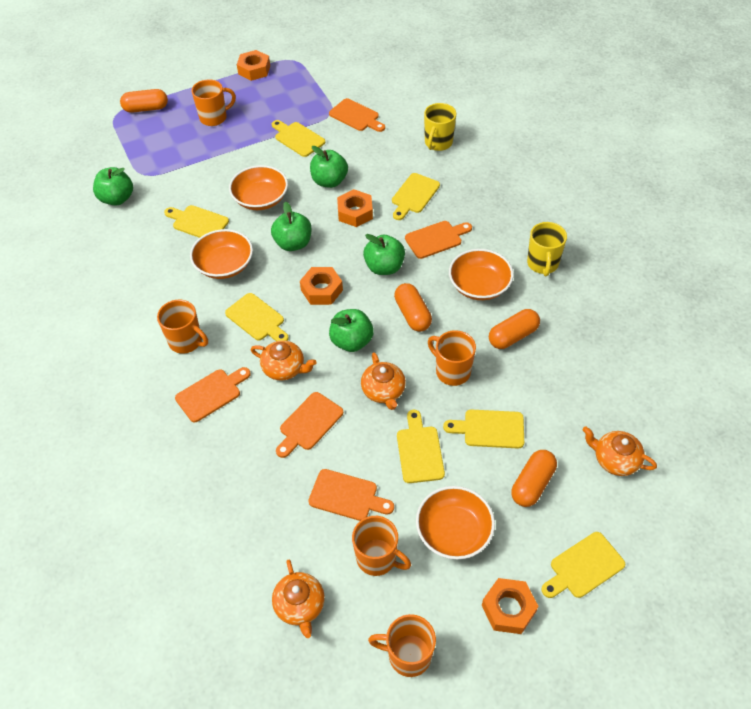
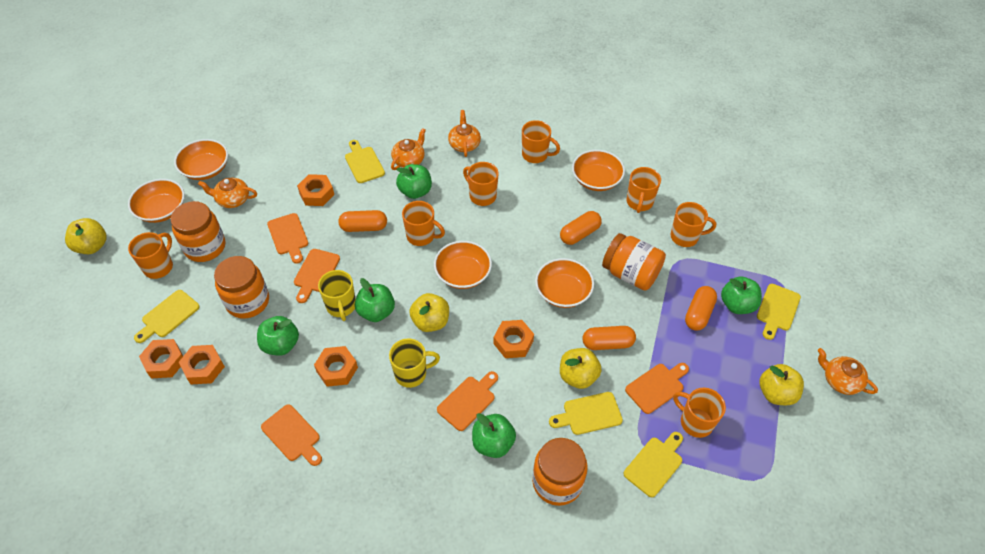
orange bowl: 4 -> 5
orange jar: 0 -> 4
orange mug: 5 -> 7
orange nut: 4 -> 5
yellow apple: 0 -> 4
yellow cutting board: 7 -> 5

